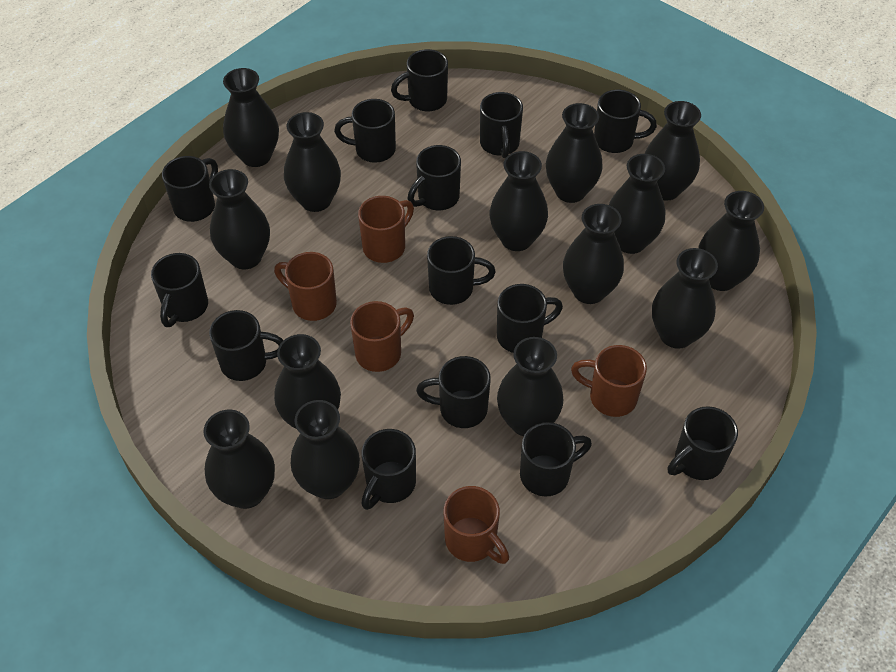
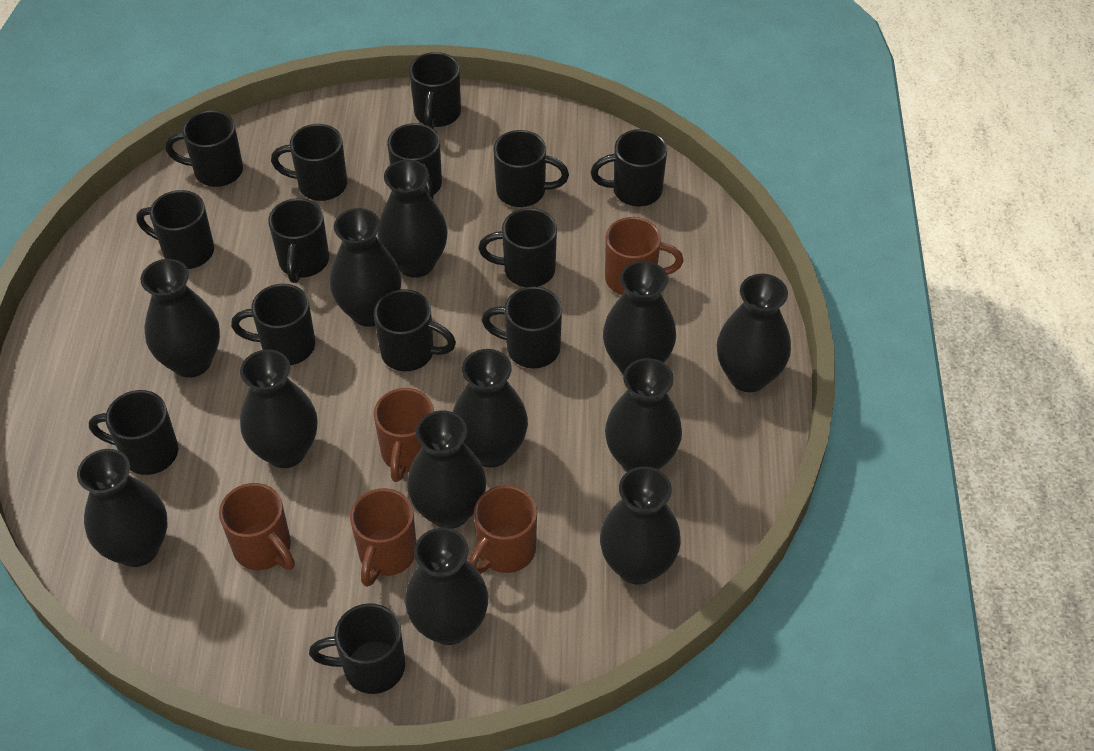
black vase: 14 -> 12

